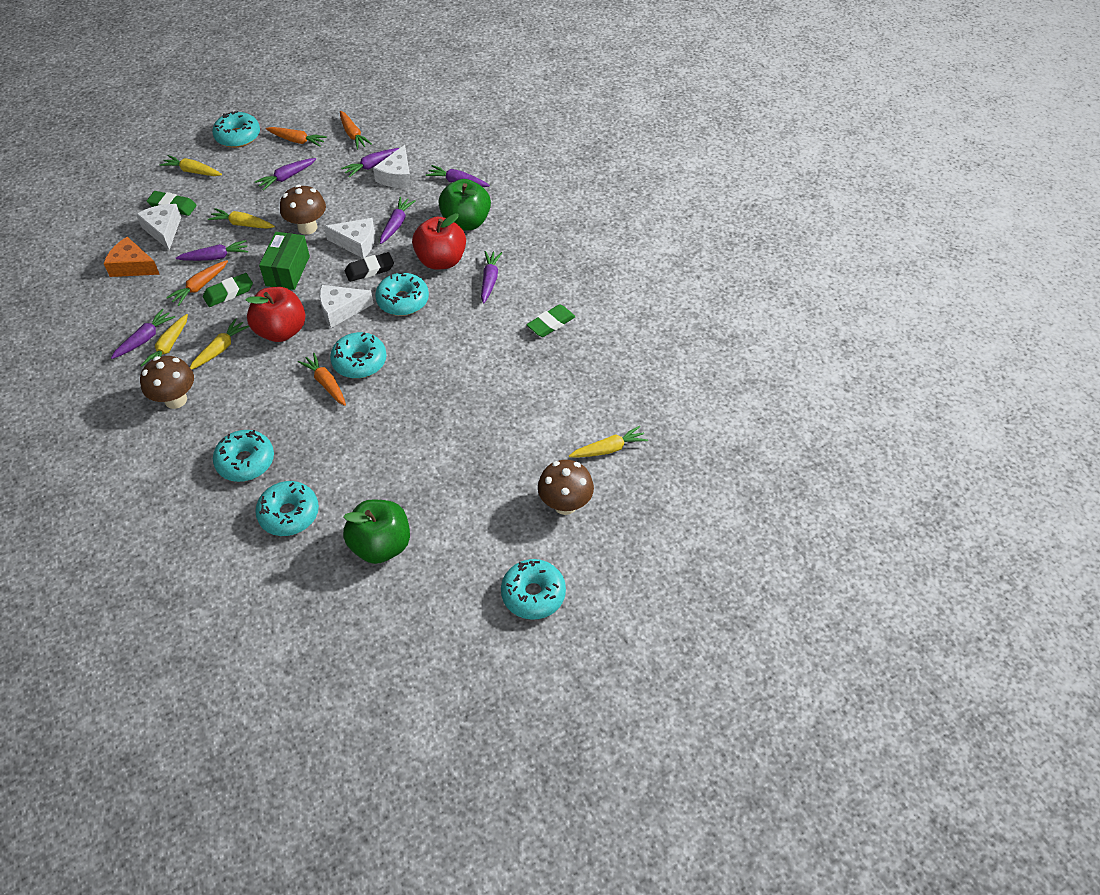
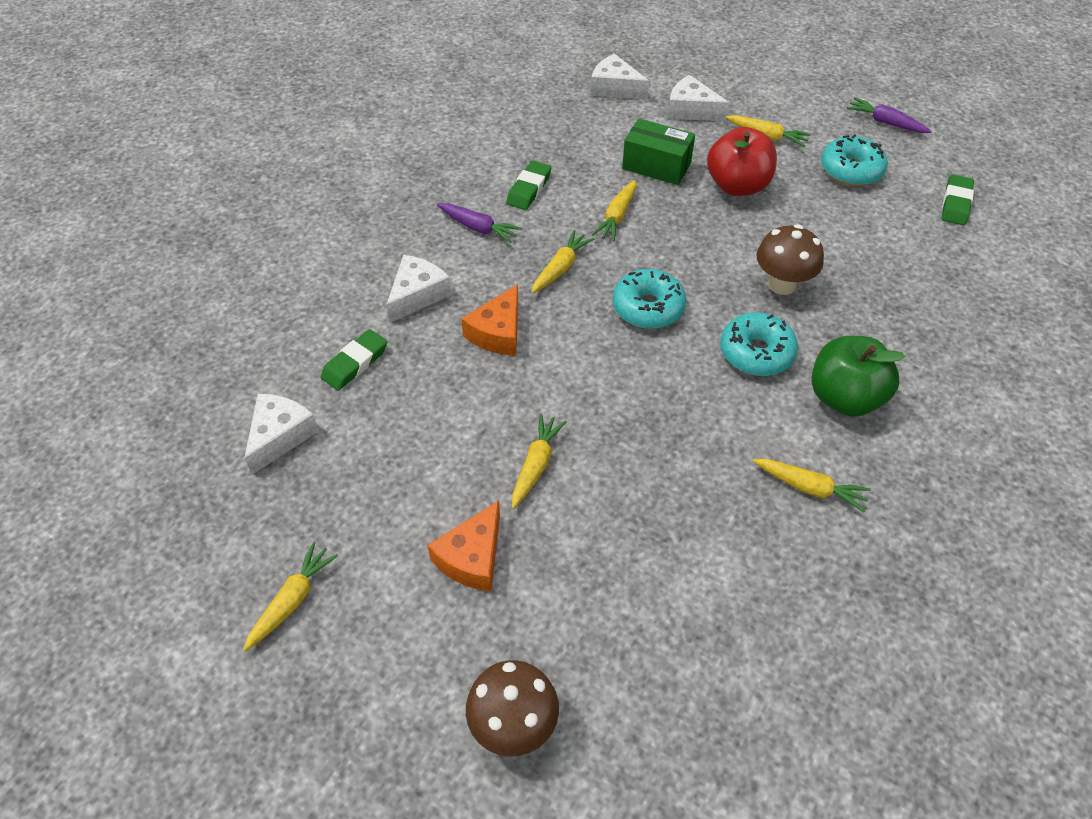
black eraser: 1 -> 0
brown mushroom: 3 -> 2
green apple: 2 -> 1
orange carrot: 4 -> 0
orange cheese: 1 -> 2
purple carrot: 7 -> 2
red apple: 2 -> 1
turquoise donut: 6 -> 3
yellow carrot: 5 -> 6

